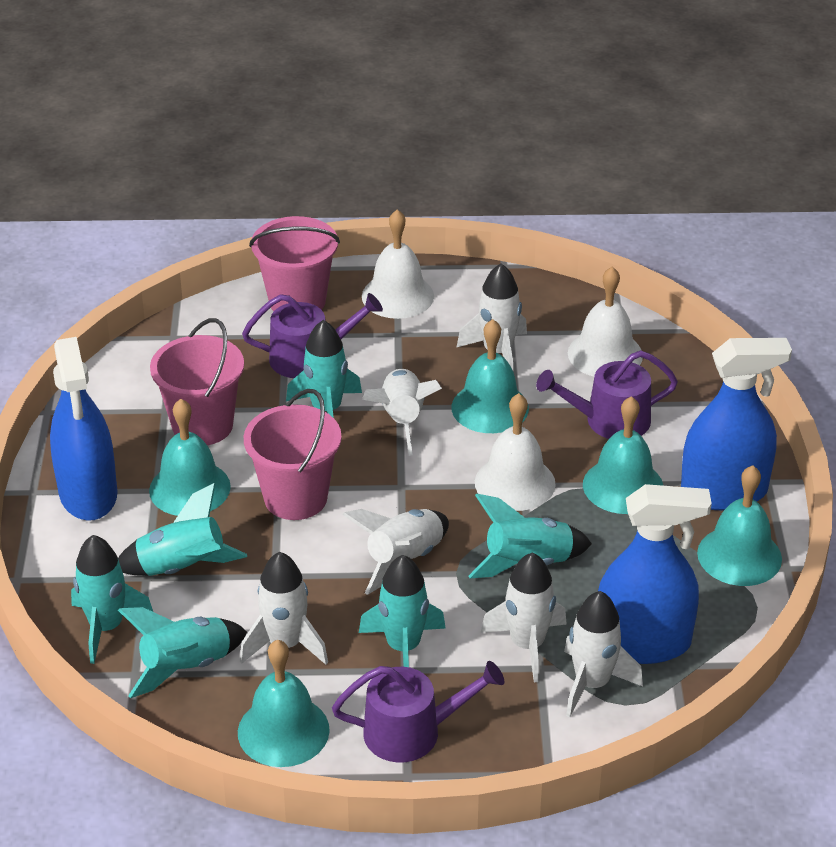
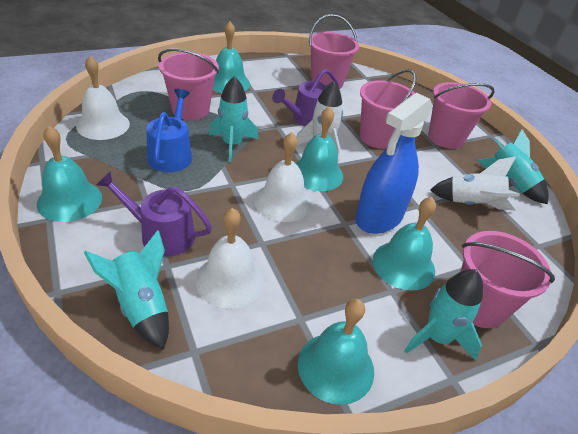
blue spray bottle: 3 -> 1
blue watering can: 0 -> 1
pink bucket: 3 -> 5
purple watering can: 3 -> 2
turquoise rocket: 6 -> 4
white rocket: 6 -> 2

